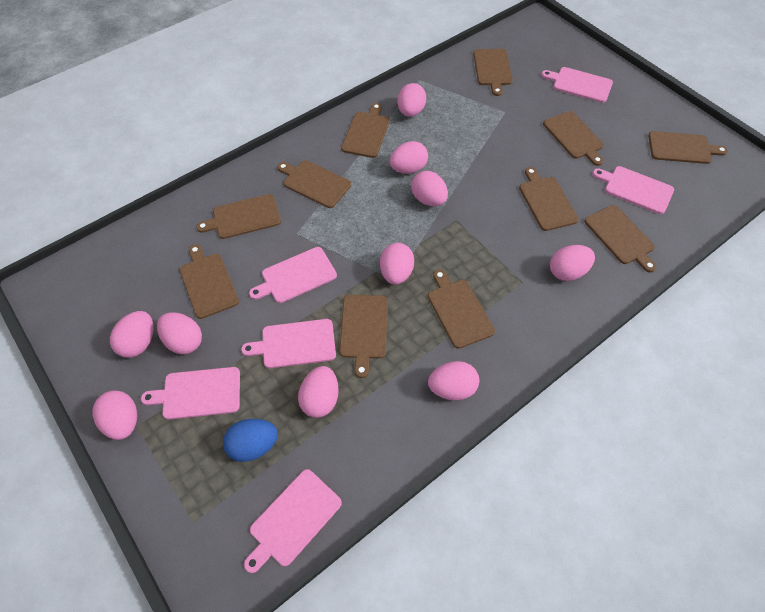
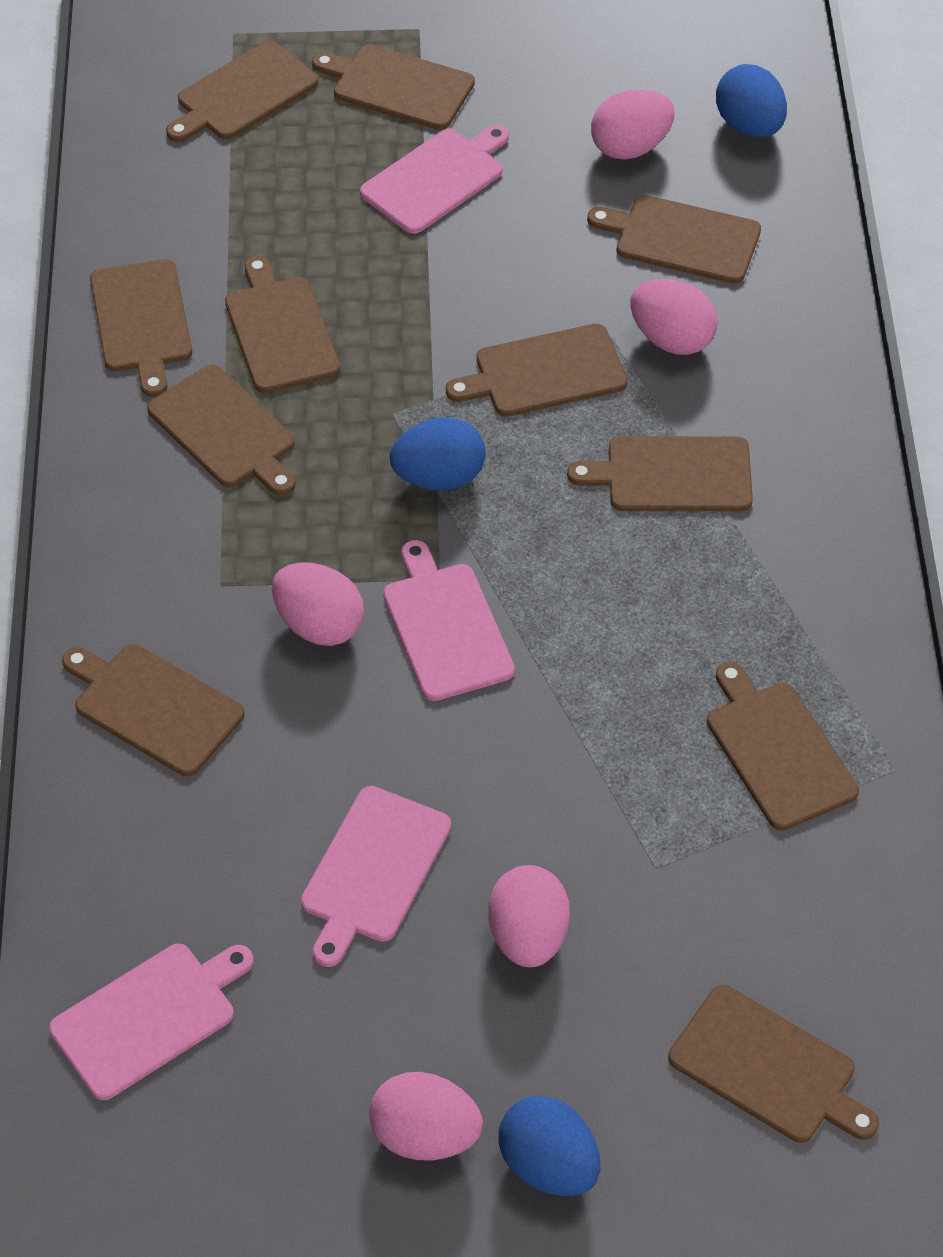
blue egg: 1 -> 3
pink cutting board: 6 -> 4
pink egg: 10 -> 5

